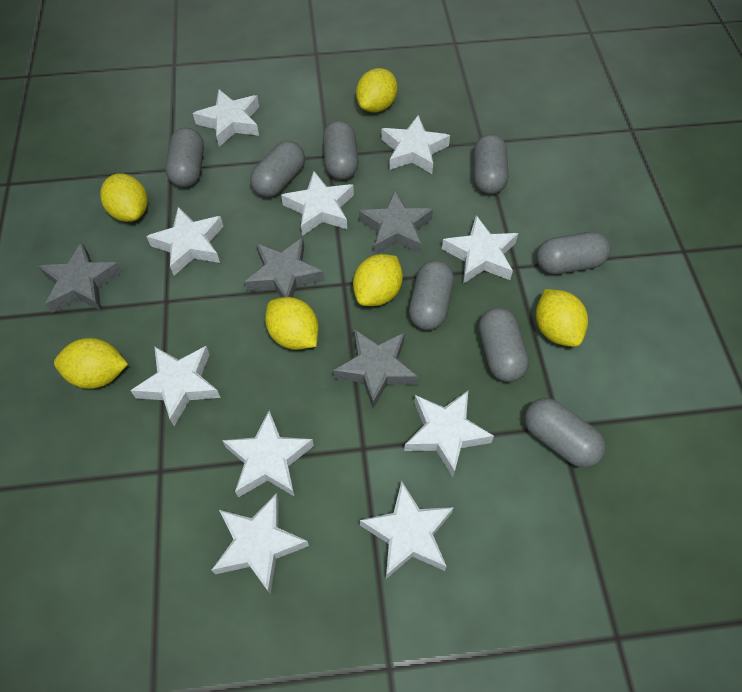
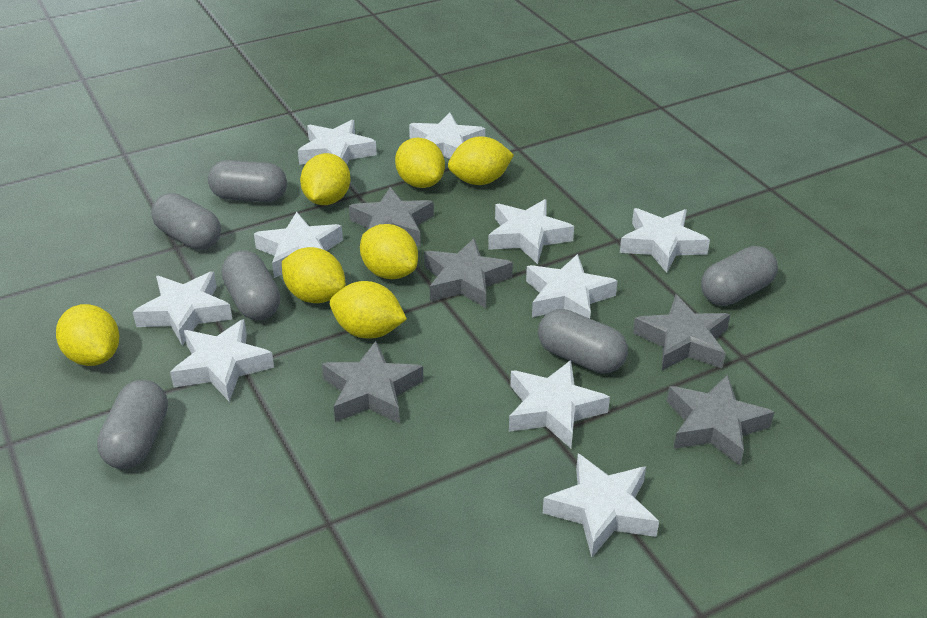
grey capsule: 8 -> 6
grey star: 4 -> 5
yellow lemon: 6 -> 7

